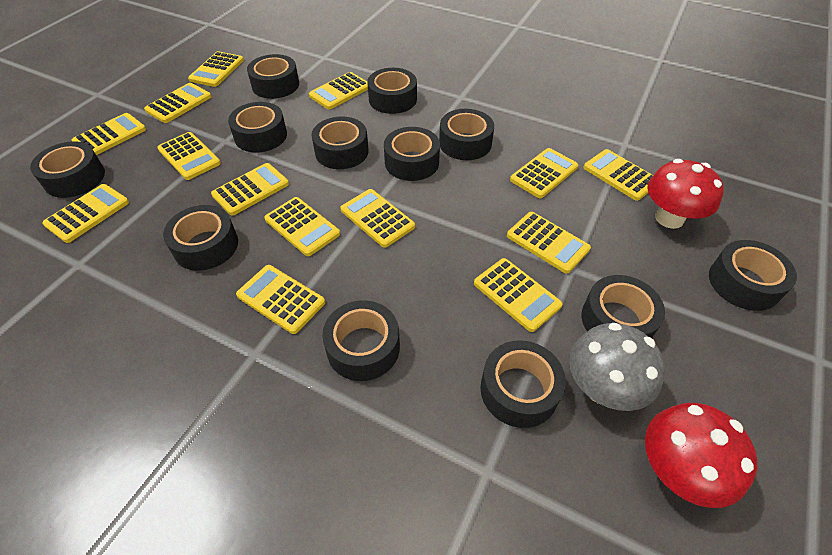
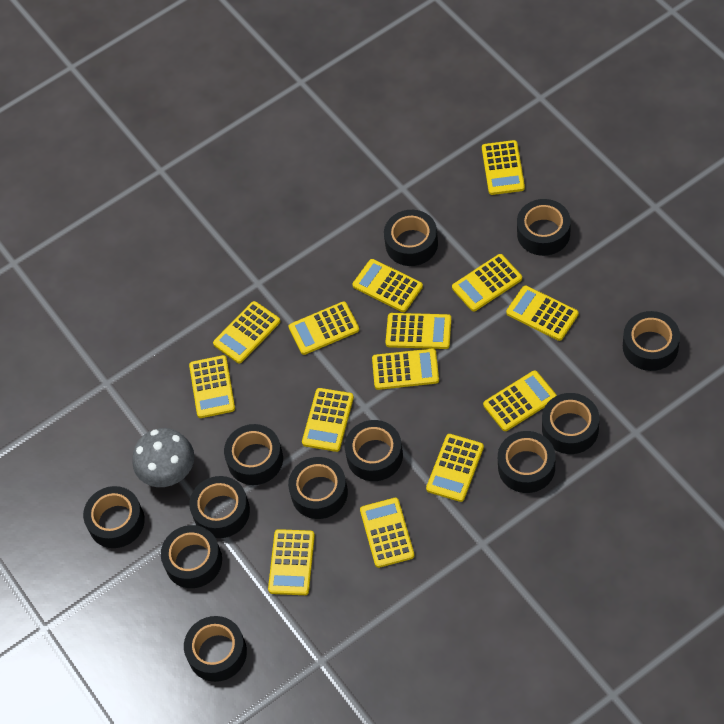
red mushroom: 2 -> 0

